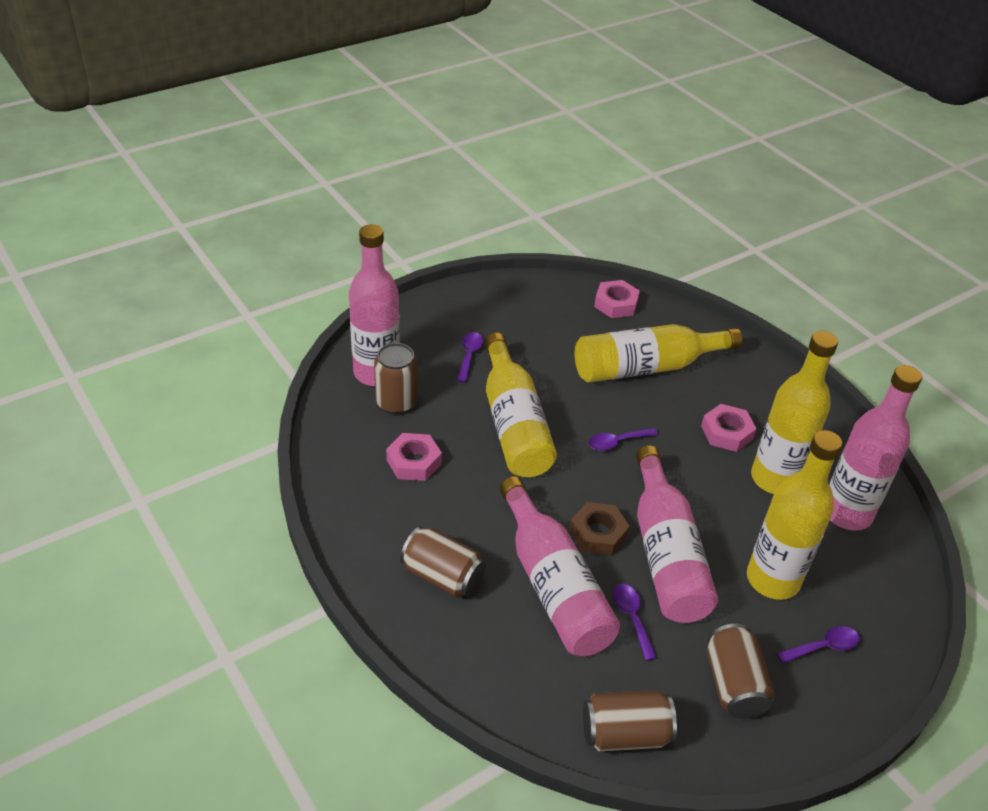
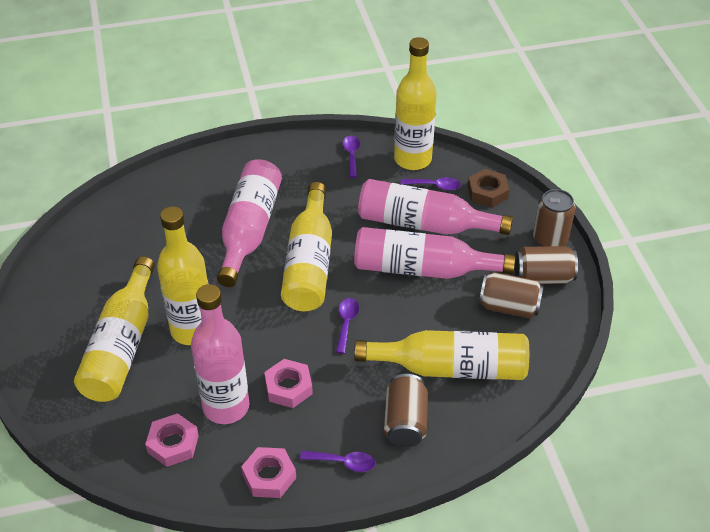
yellow bottle: 4 -> 5

